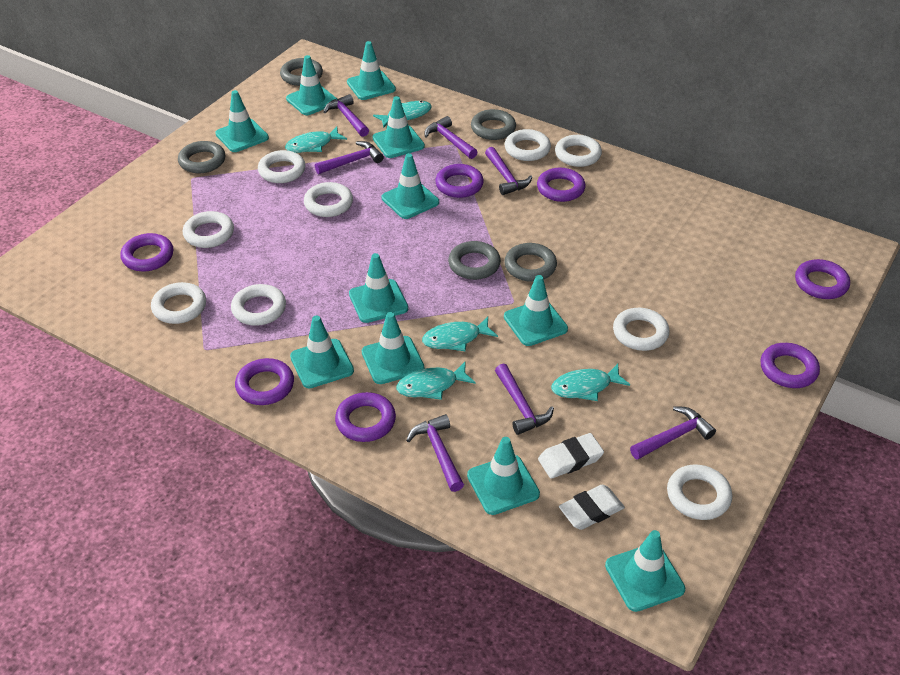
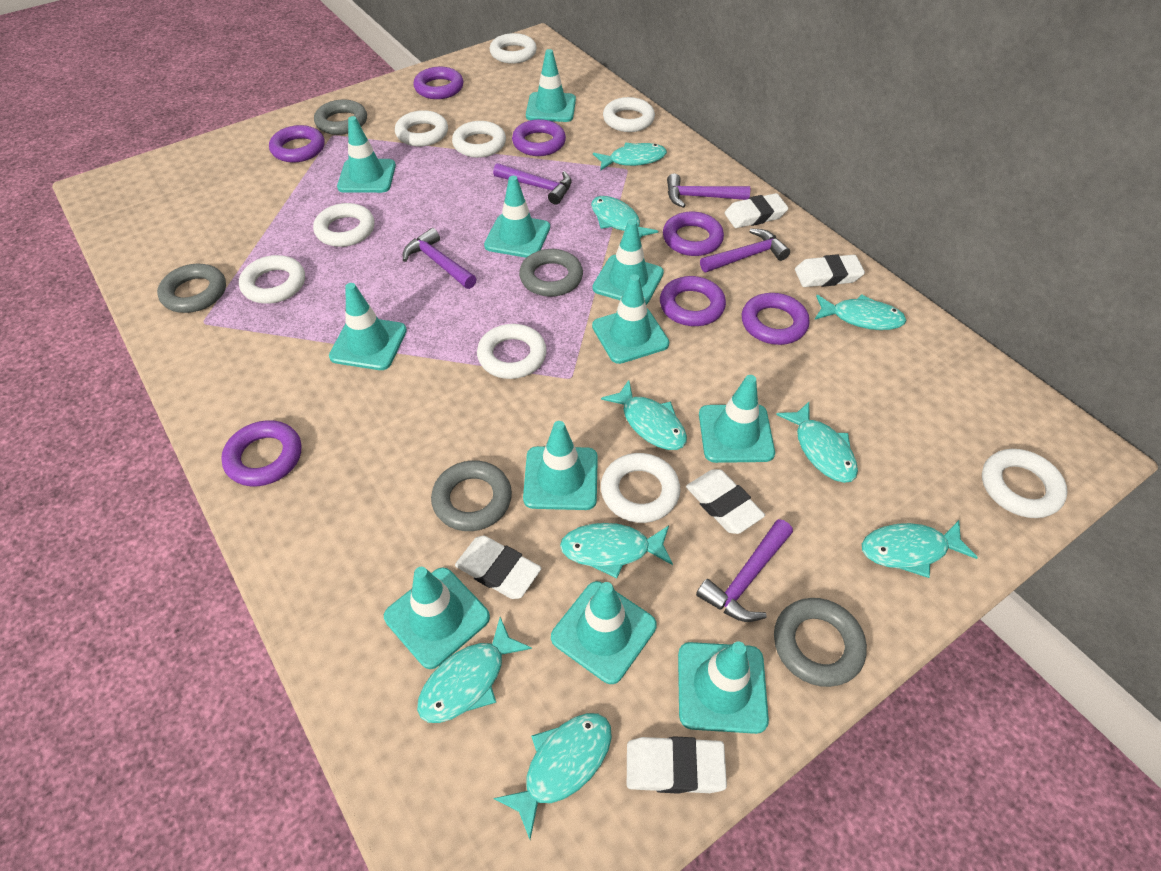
purple hammer: 7 -> 5
turquoise fish: 5 -> 9
white eraser: 2 -> 5

